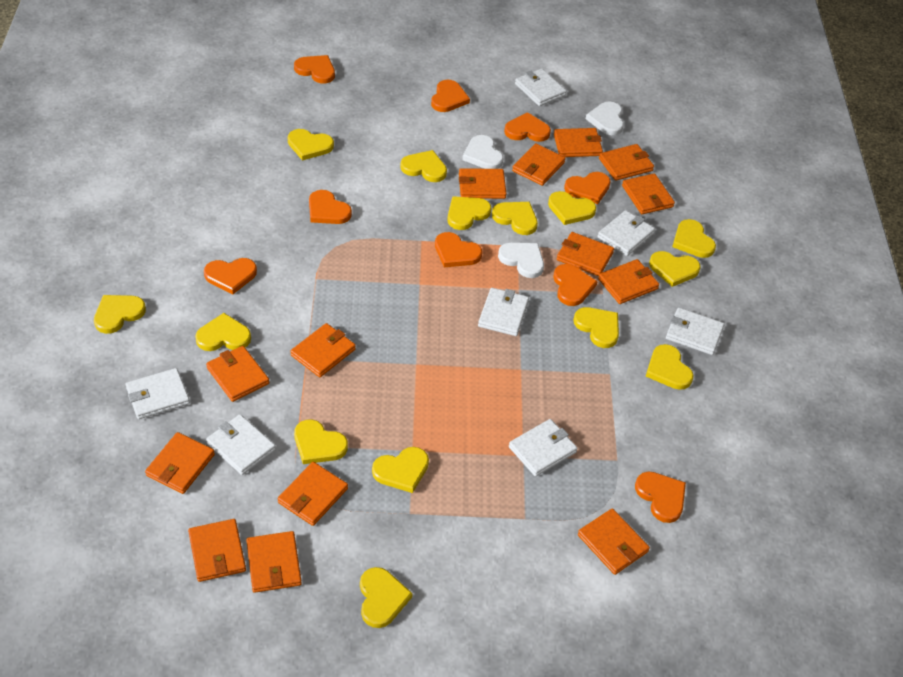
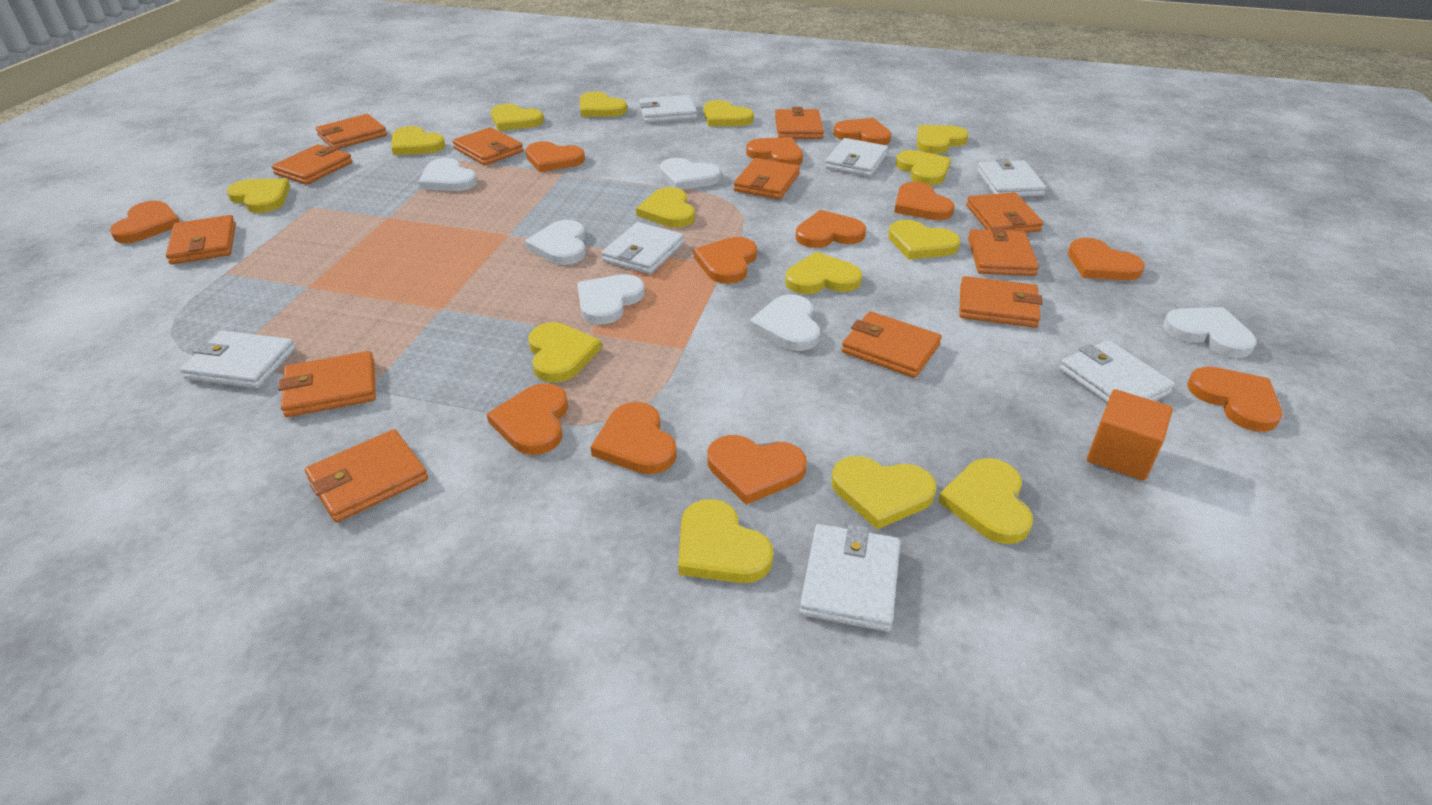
orange cube: 0 -> 1
orange heart: 9 -> 12
orange wallet: 14 -> 12
white heart: 3 -> 6

